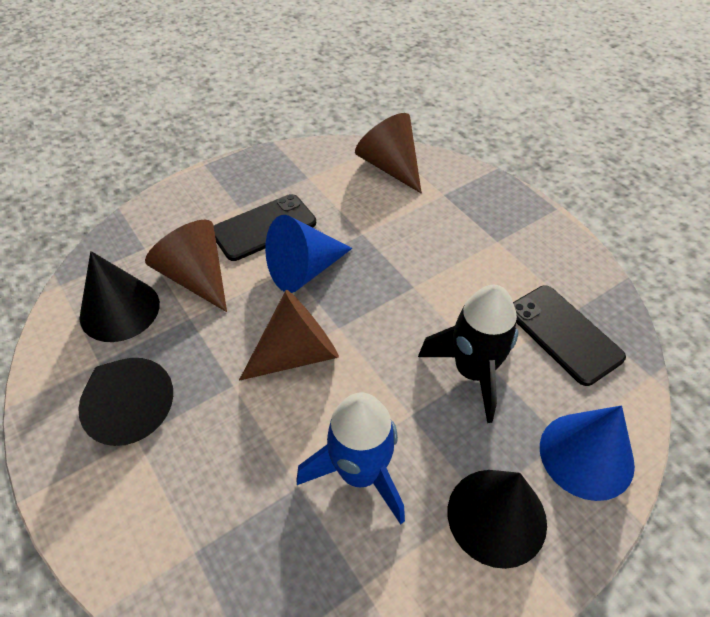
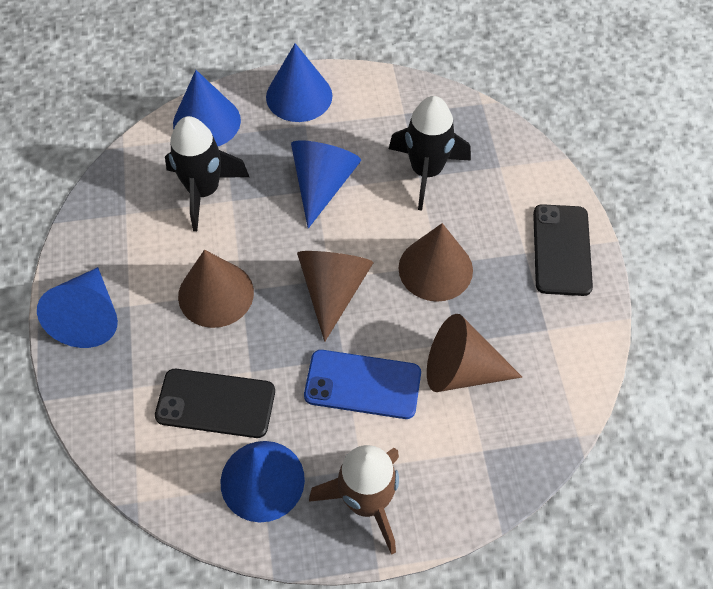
black cone: 3 -> 0
black rocket: 1 -> 2
blue cone: 2 -> 5
blue phone: 0 -> 1
blue rocket: 1 -> 0
brown cone: 3 -> 4
brown rocket: 0 -> 1

